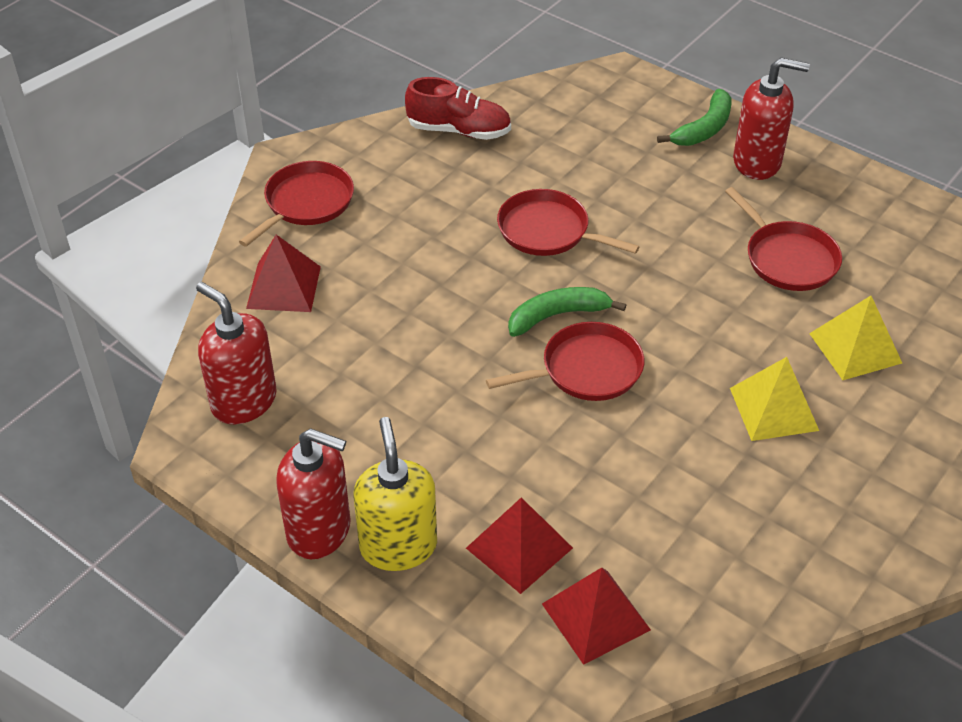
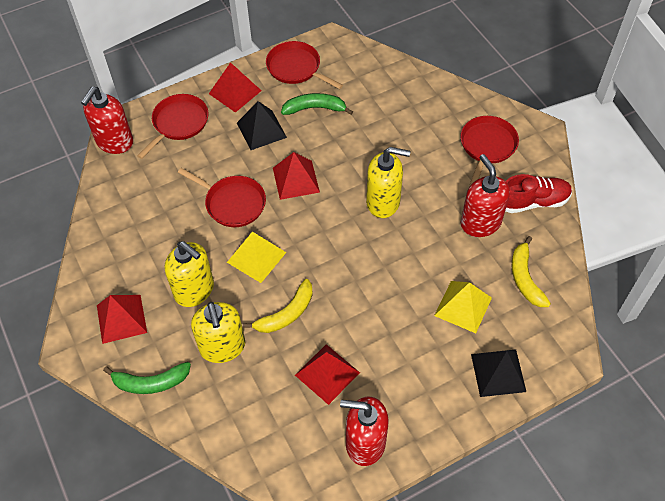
black pyramid: 0 -> 2
red pyramid: 3 -> 4
yellow banana: 0 -> 2
yellow soap dispenser: 1 -> 3

